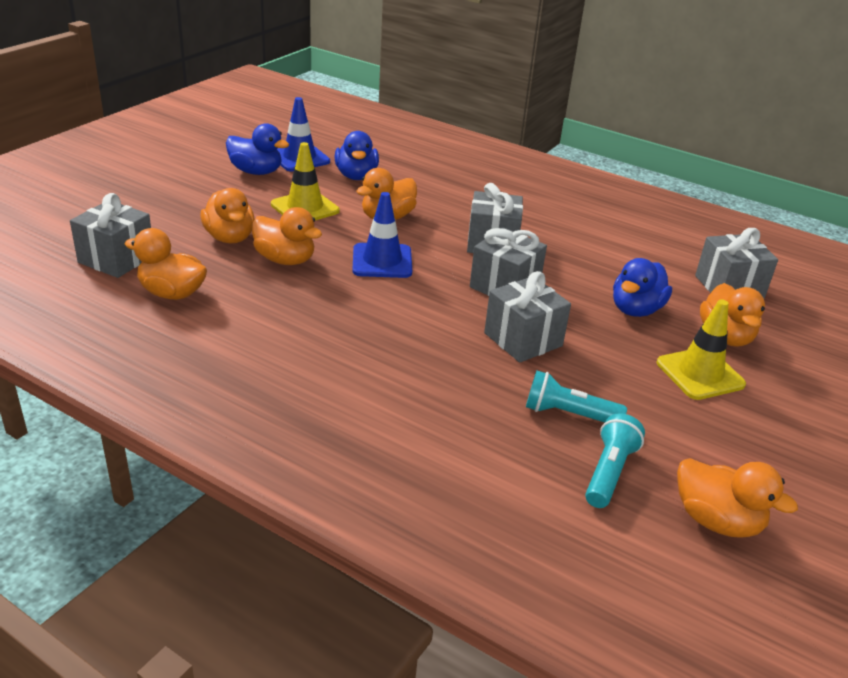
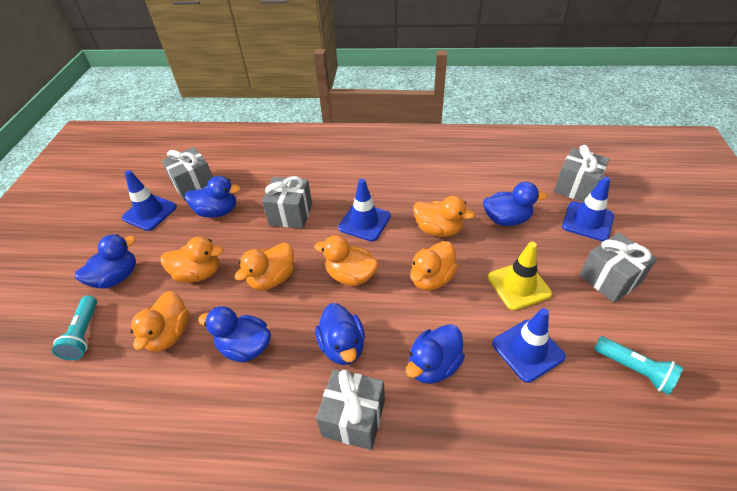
blue duck: 3 -> 6
blue traffic cone: 2 -> 4
yellow traffic cone: 2 -> 1

